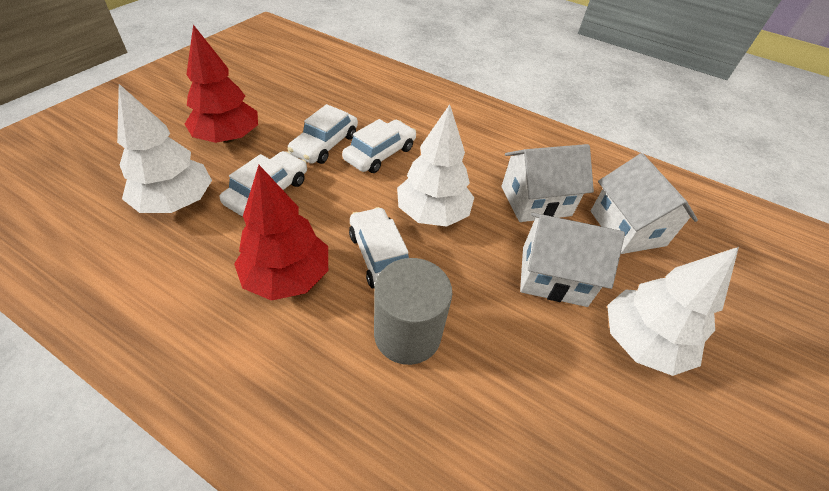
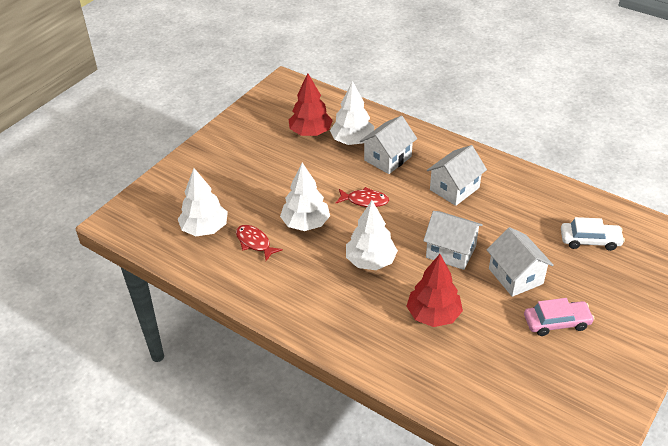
grey cylinder: 1 -> 0
pink car: 0 -> 1
red fish: 0 -> 2
white car: 4 -> 1
white house: 3 -> 4
white tree: 3 -> 4

